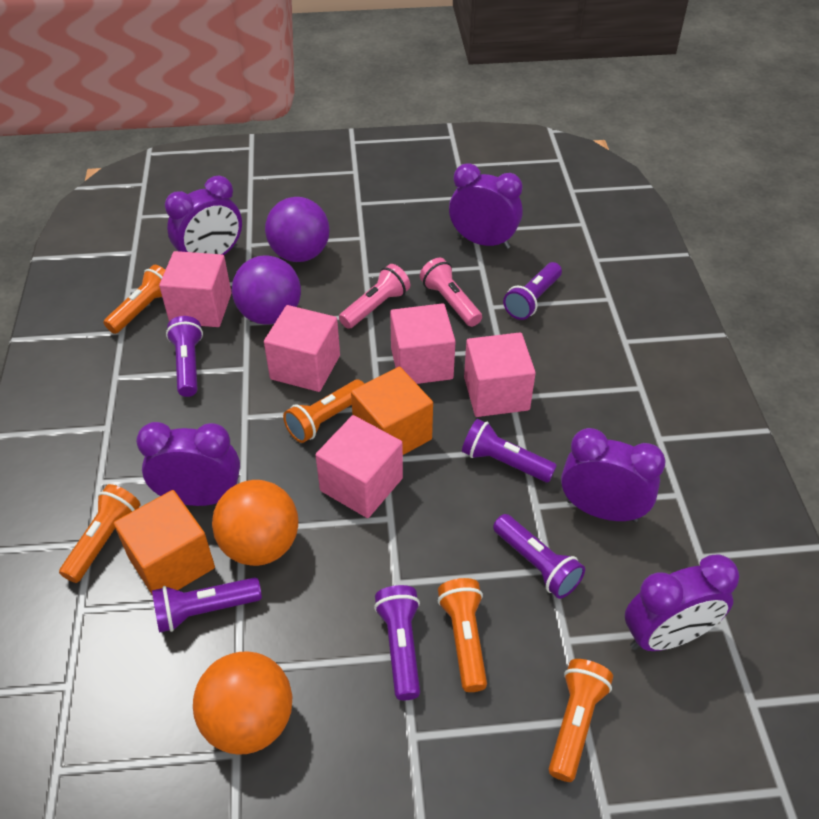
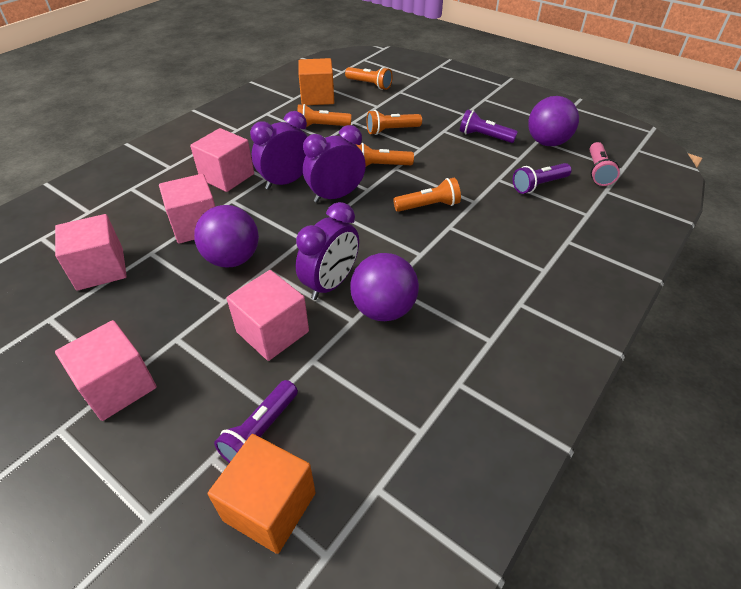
orange ball: 2 -> 0
pink flashlight: 2 -> 1
purple ball: 2 -> 3
purple clock: 5 -> 3
purple flashlight: 6 -> 3

